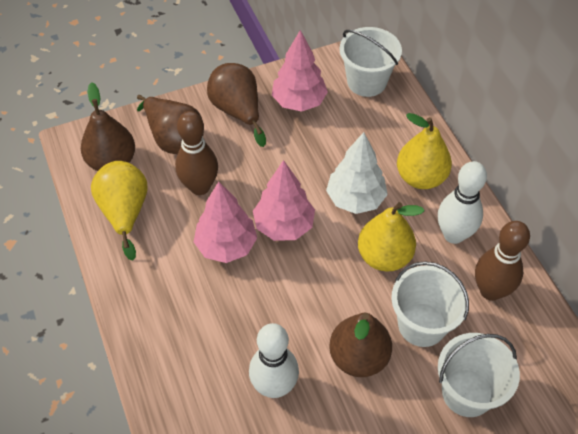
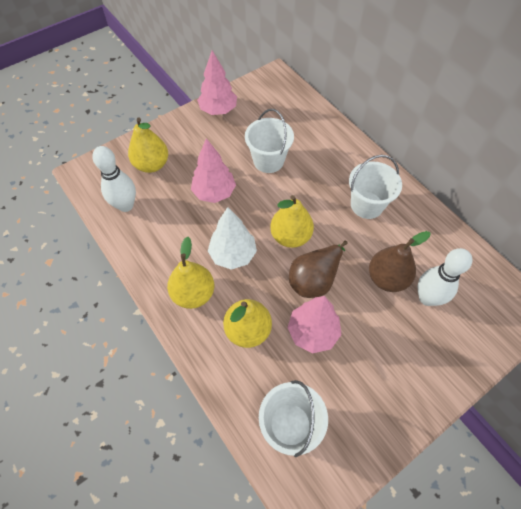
brown bowling pin: 2 -> 0
brown pear: 4 -> 2
yellow pear: 3 -> 4

